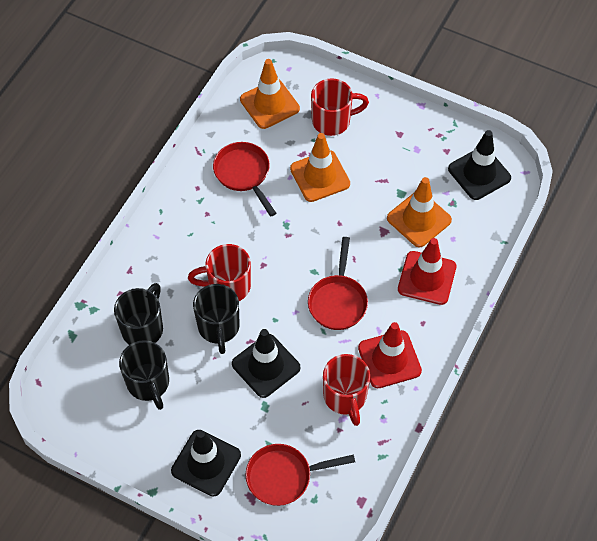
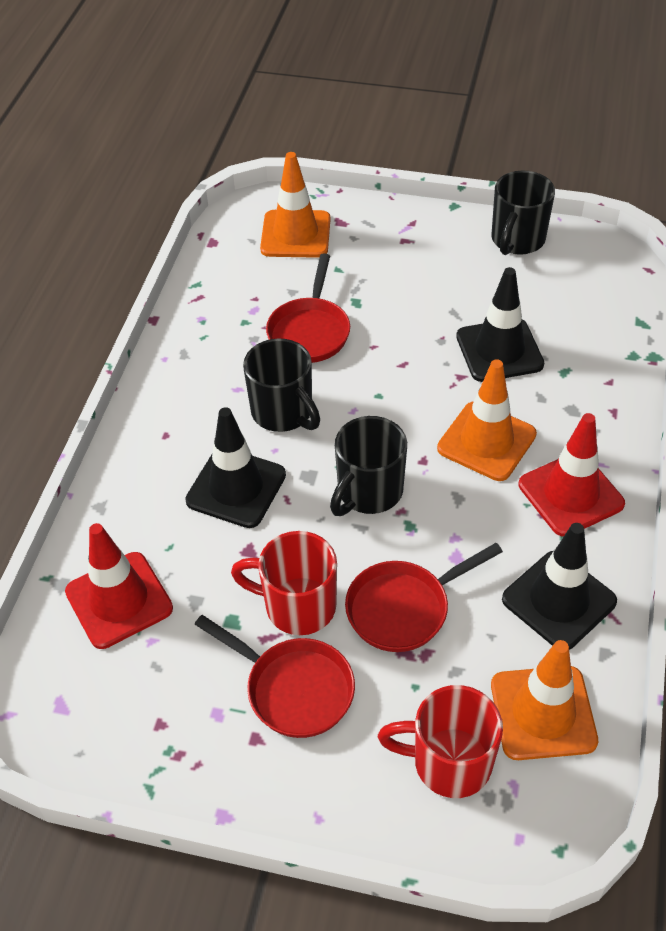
red mug: 3 -> 2

